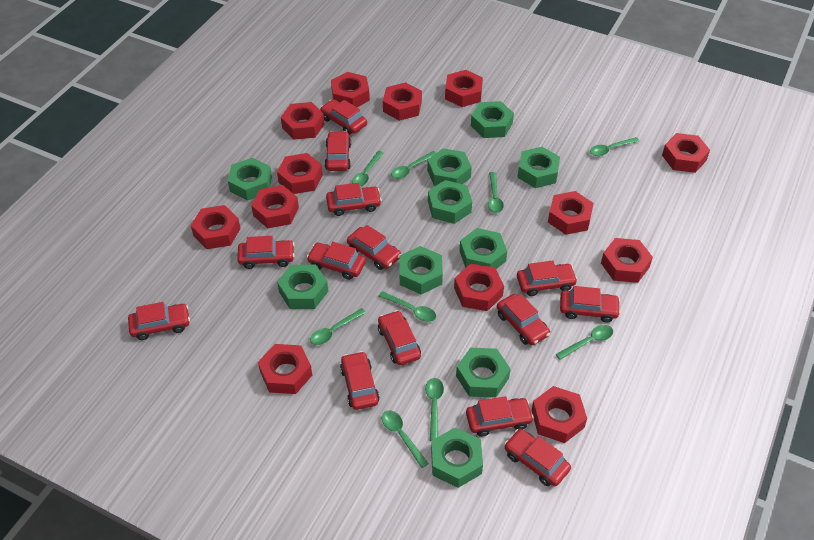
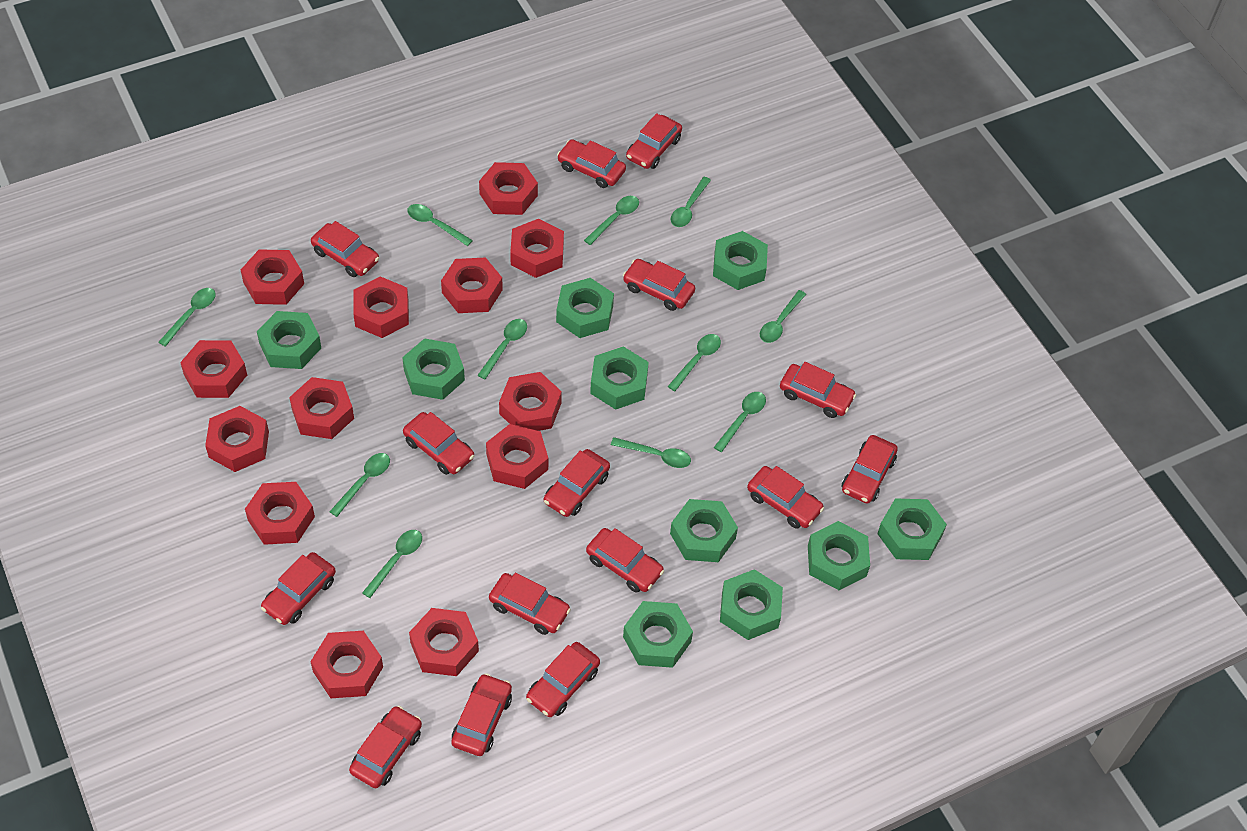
green spoon: 9 -> 11
red car: 14 -> 15

